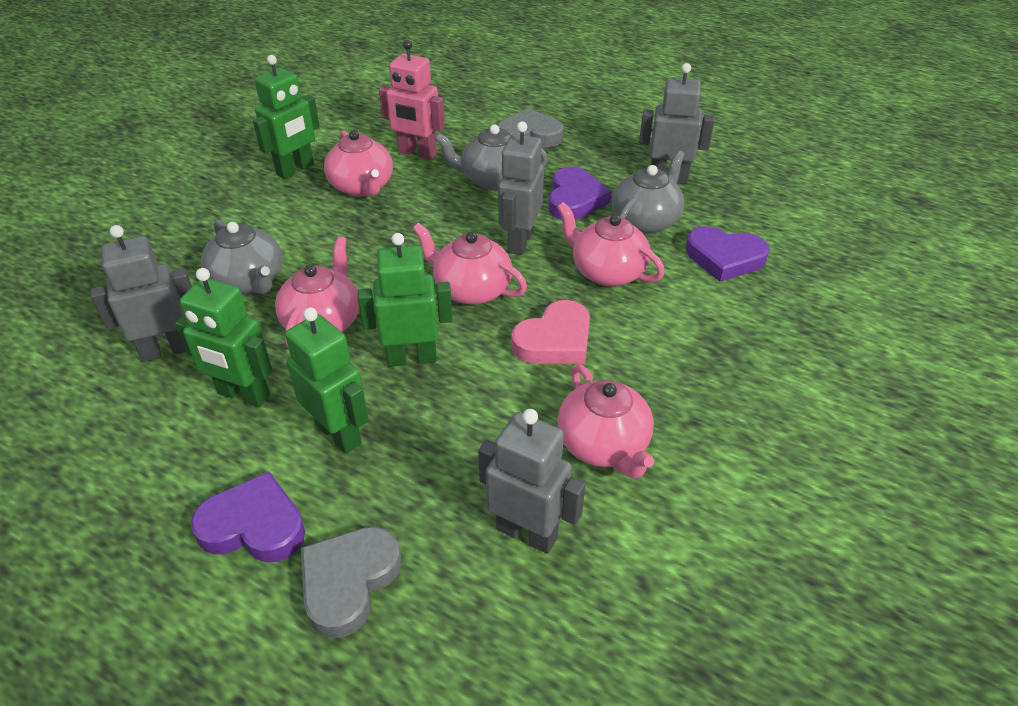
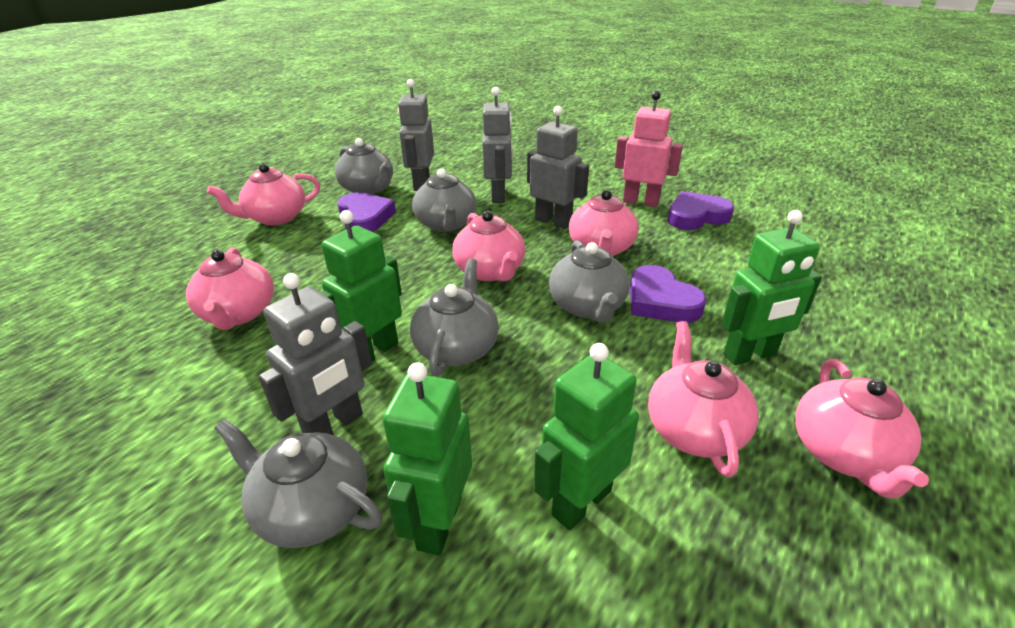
grey heart: 2 -> 0
grey teapot: 3 -> 5
pink heart: 1 -> 0
pink teapot: 5 -> 6

